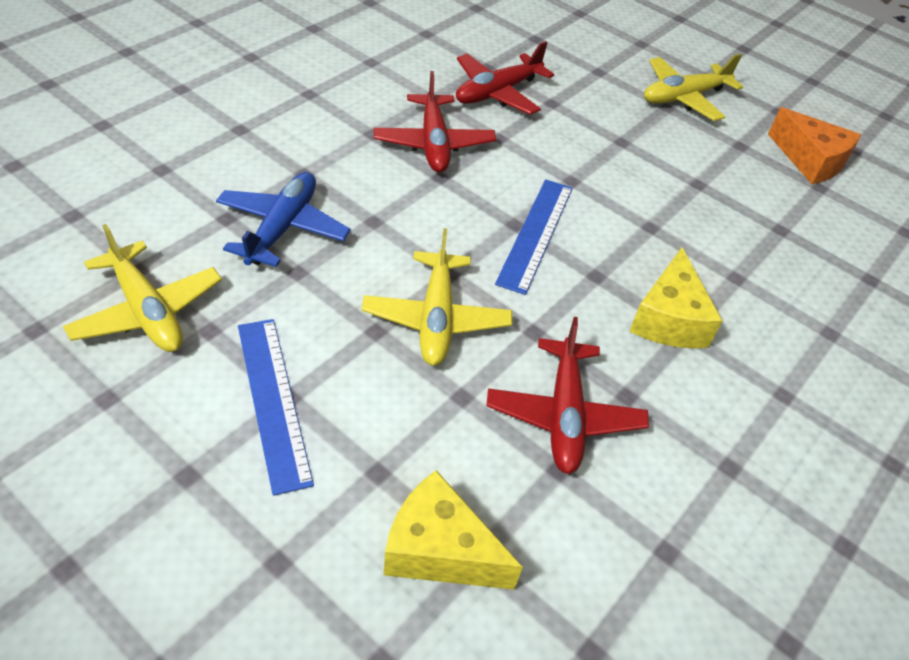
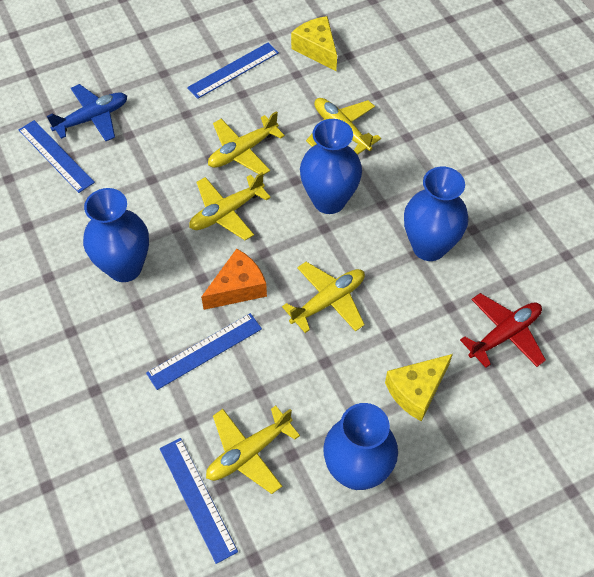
blue ruler: 2 -> 4
blue vase: 0 -> 4
red plane: 3 -> 1
yellow plane: 3 -> 5

